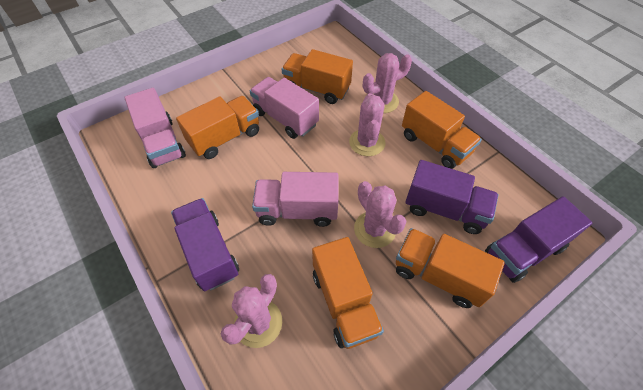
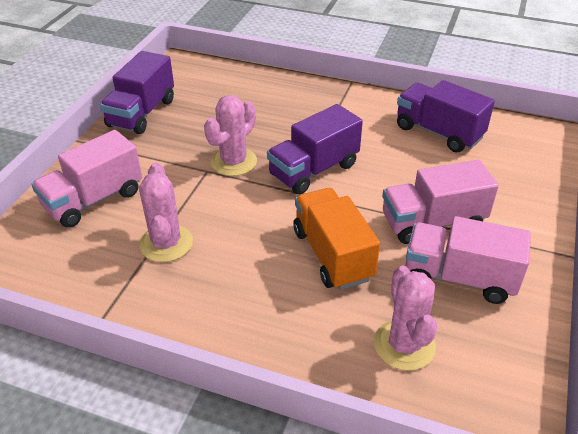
orange truck: 5 -> 1
pink cactus: 4 -> 3

